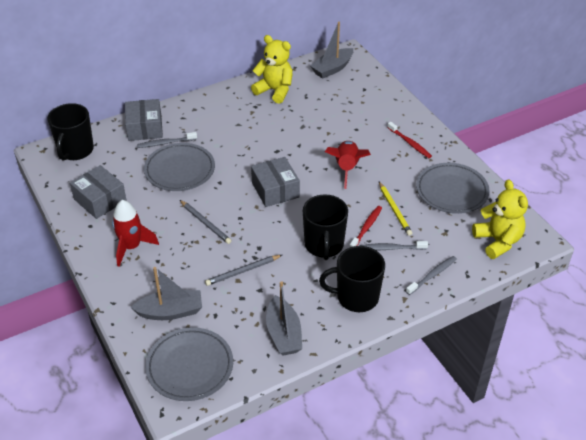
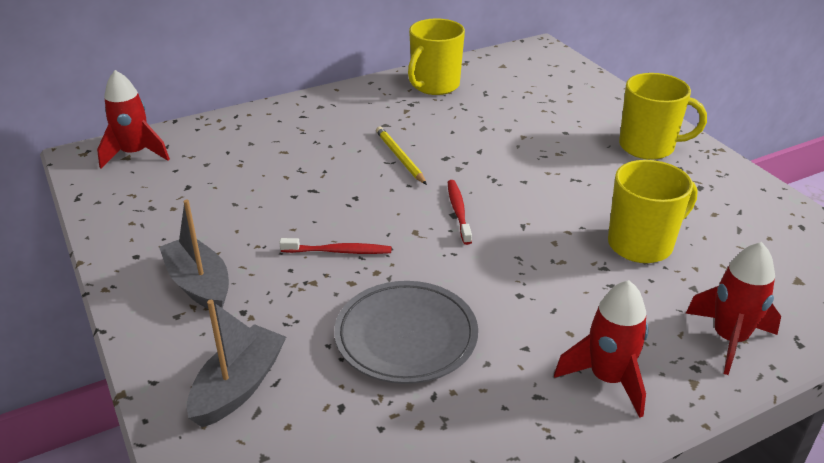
black mug: 3 -> 0
grey boat: 3 -> 2
grey box: 3 -> 0
grey pencil: 2 -> 0
grey plate: 3 -> 1
grey toothbrush: 3 -> 0
red rocket: 2 -> 3
yellow mug: 0 -> 3
yellow teddy bear: 2 -> 0

